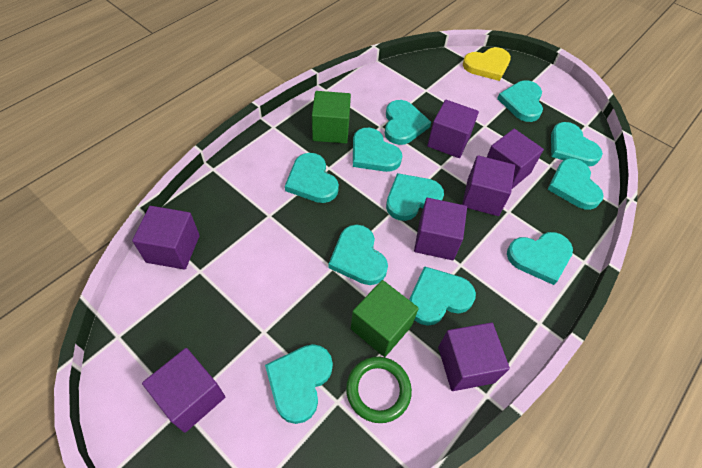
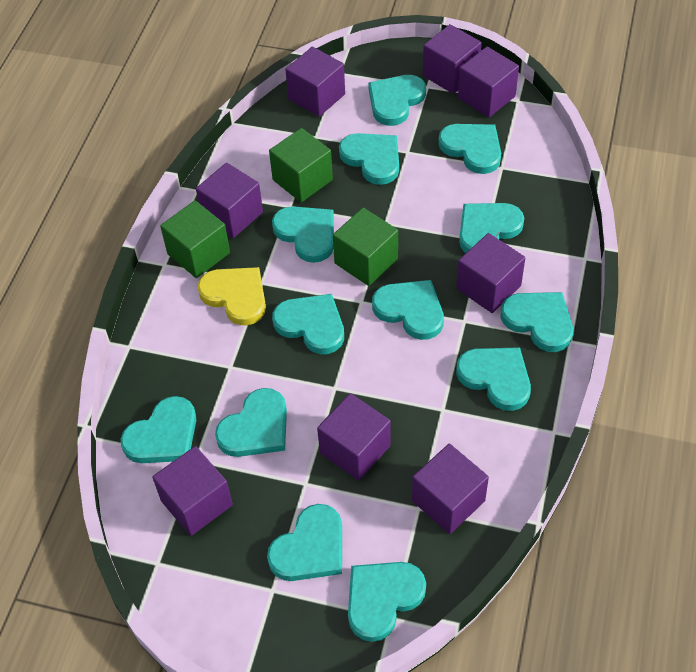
green cube: 2 -> 3
green ring: 1 -> 0
purple cube: 7 -> 8
turquoise heart: 11 -> 13

